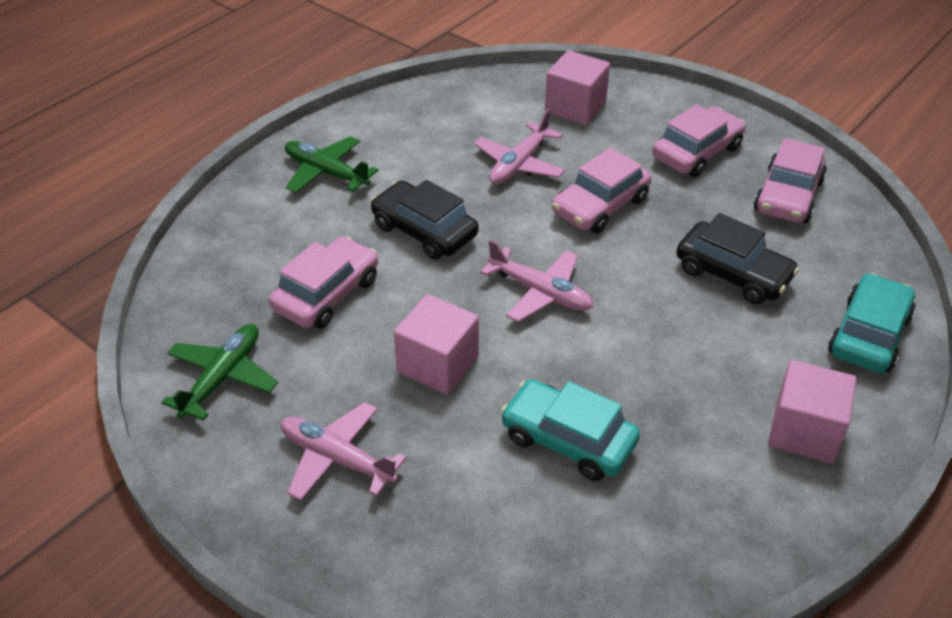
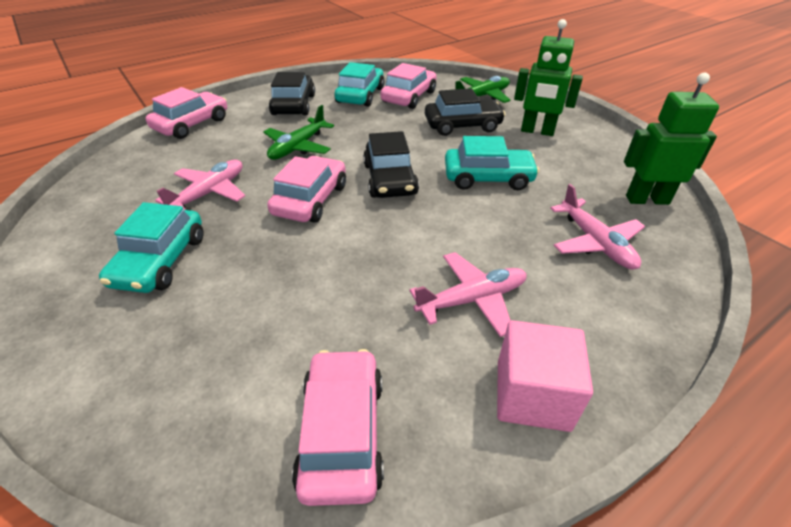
black car: 2 -> 3
green robot: 0 -> 2
pink cube: 3 -> 1
turquoise car: 2 -> 3

